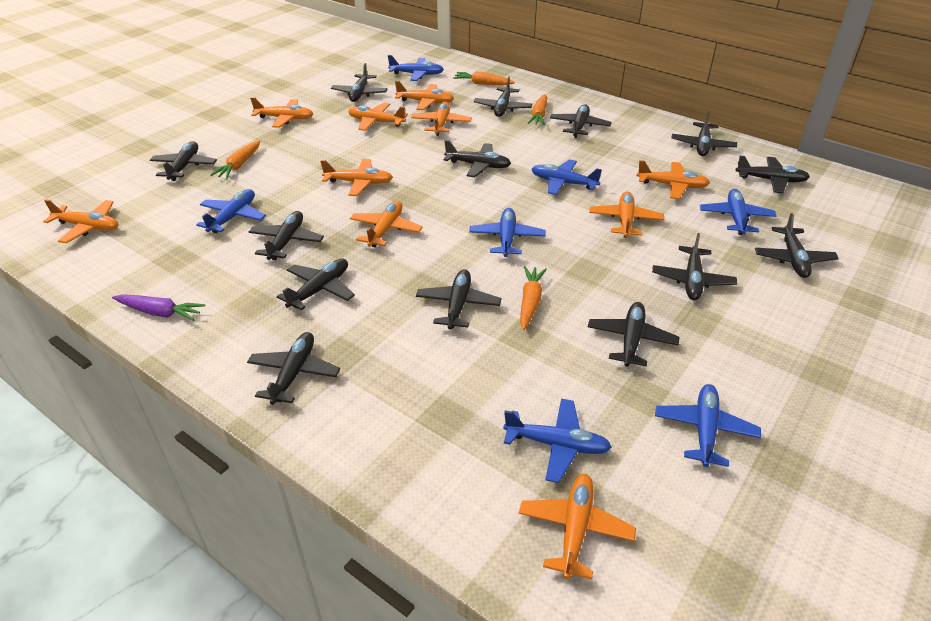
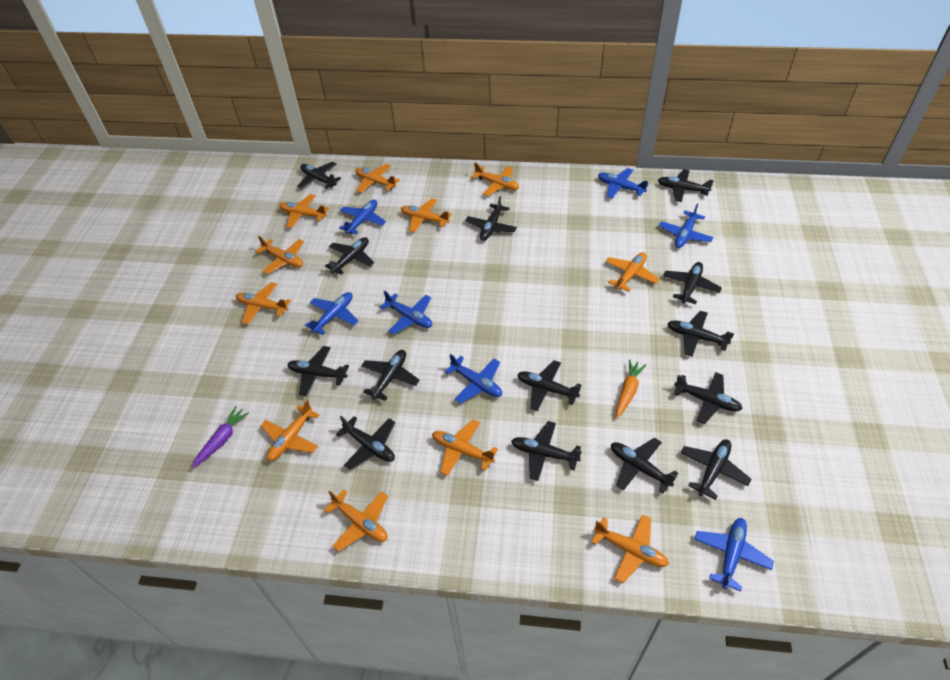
orange carrot: 4 -> 1
orange plane: 10 -> 11

